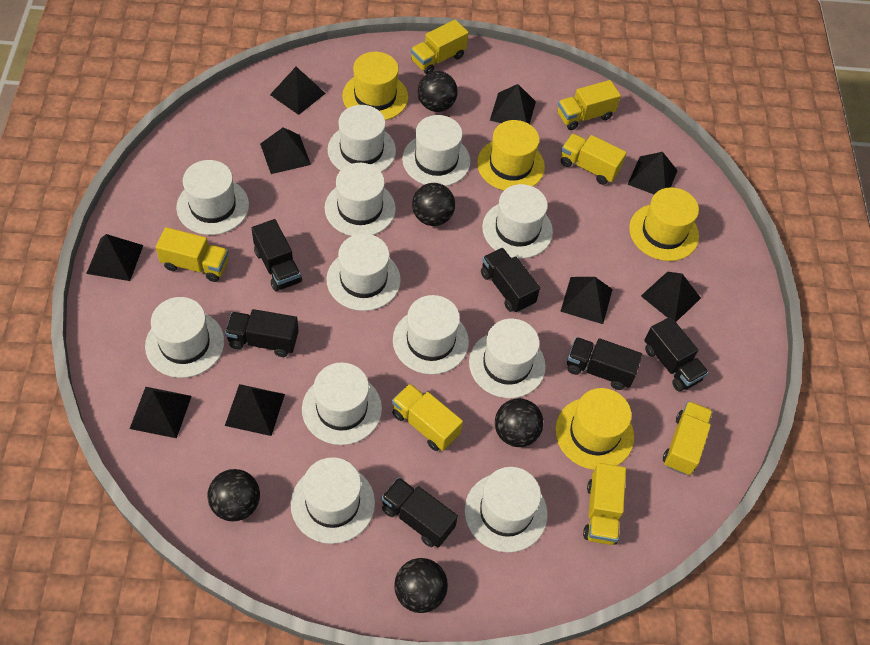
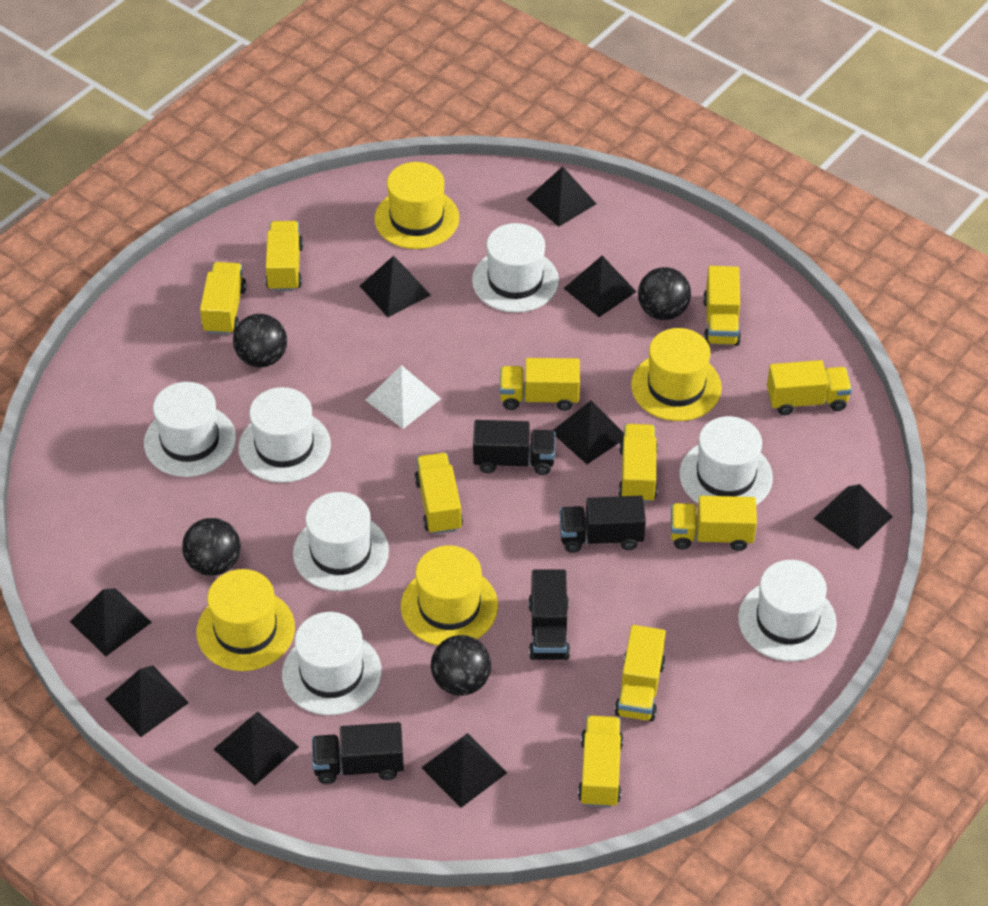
black ball: 5 -> 4
black truck: 6 -> 4
white hat: 12 -> 7
white pyramid: 0 -> 1
yellow truck: 7 -> 10

